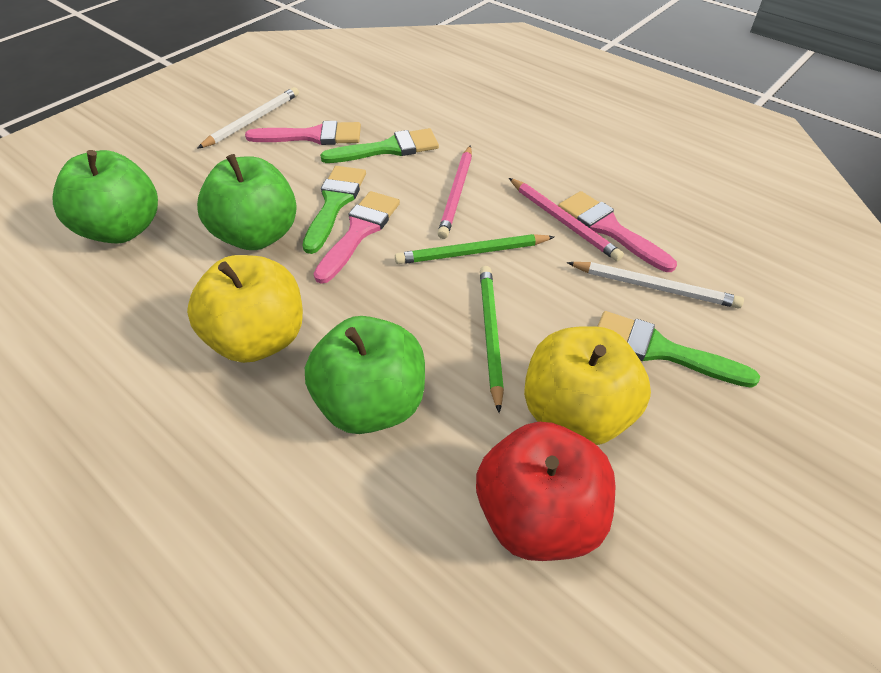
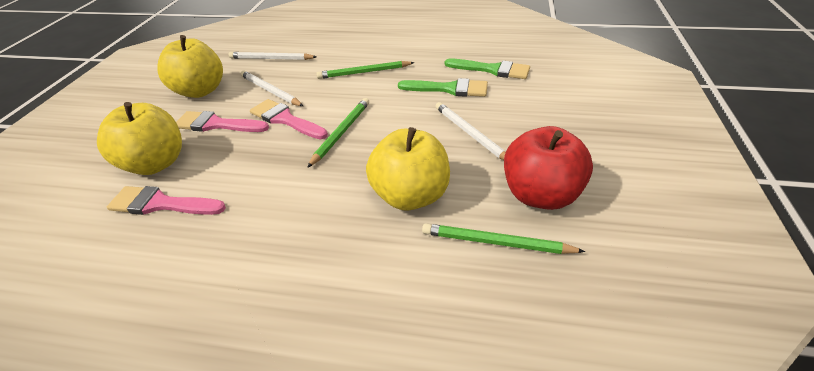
green apple: 3 -> 0
green brush: 3 -> 2
green pencil: 2 -> 3
pink pencil: 2 -> 0
white pencil: 2 -> 3
yellow apple: 2 -> 3

